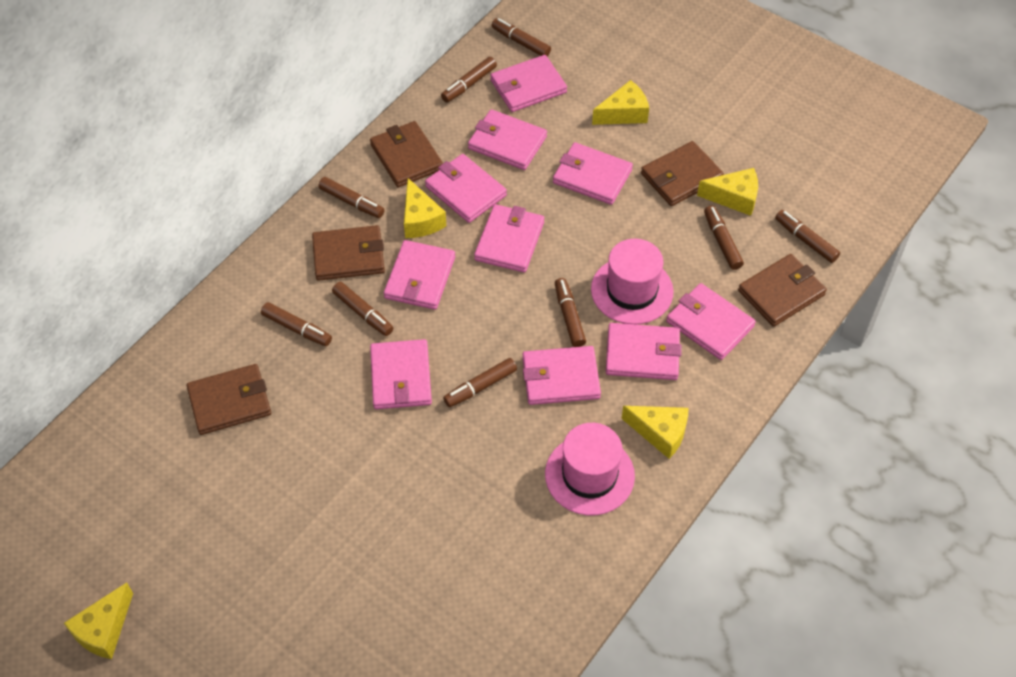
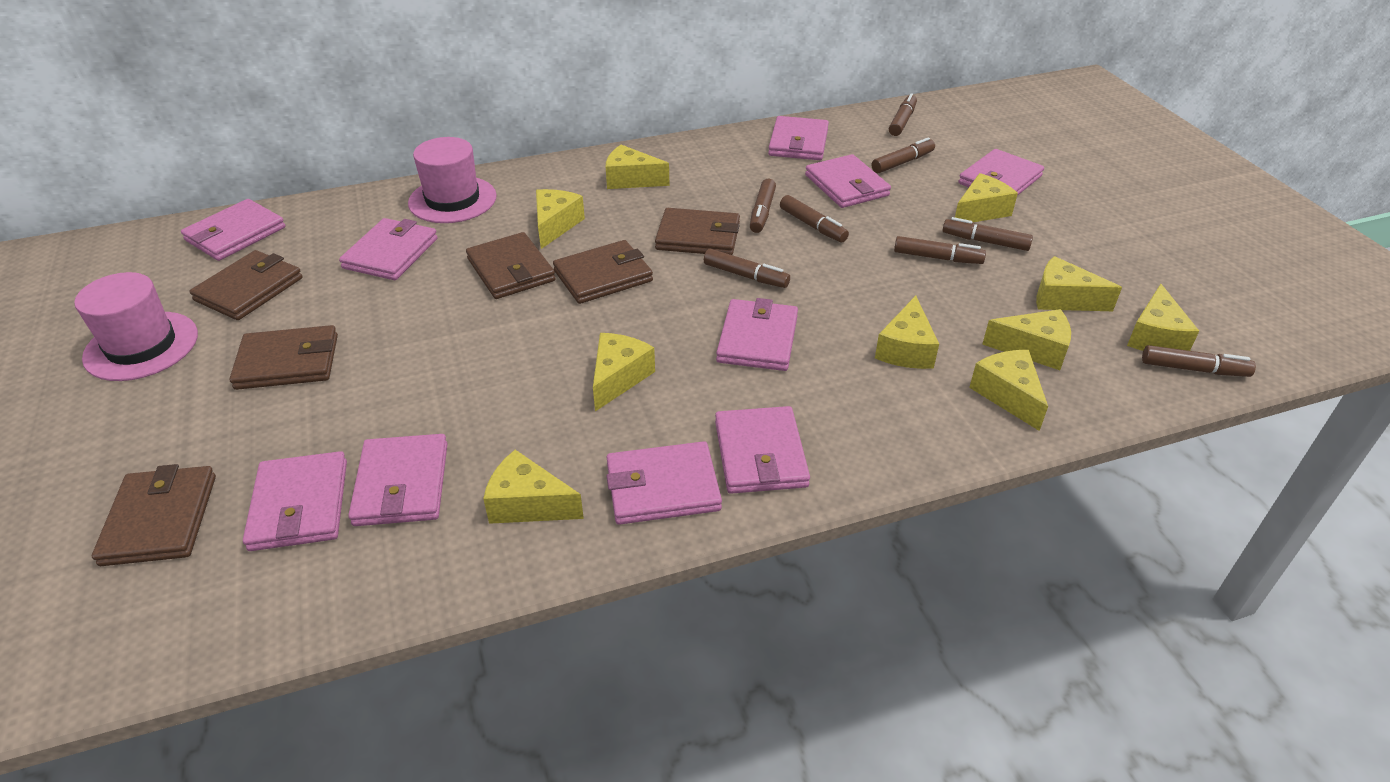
brown marker: 9 -> 8
brown wallet: 5 -> 6
yellow cheese: 5 -> 10

